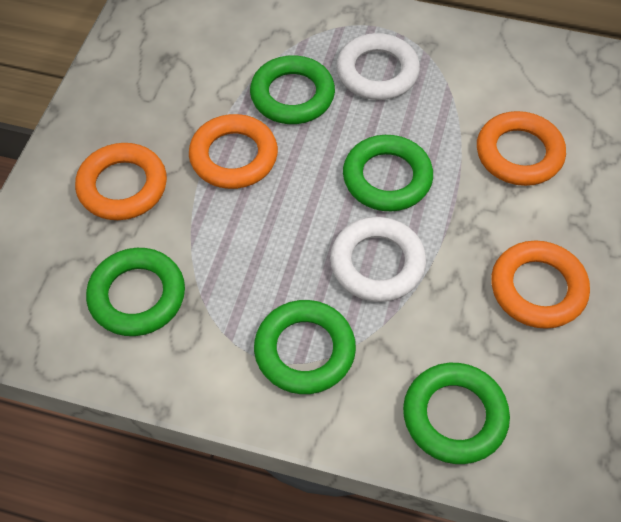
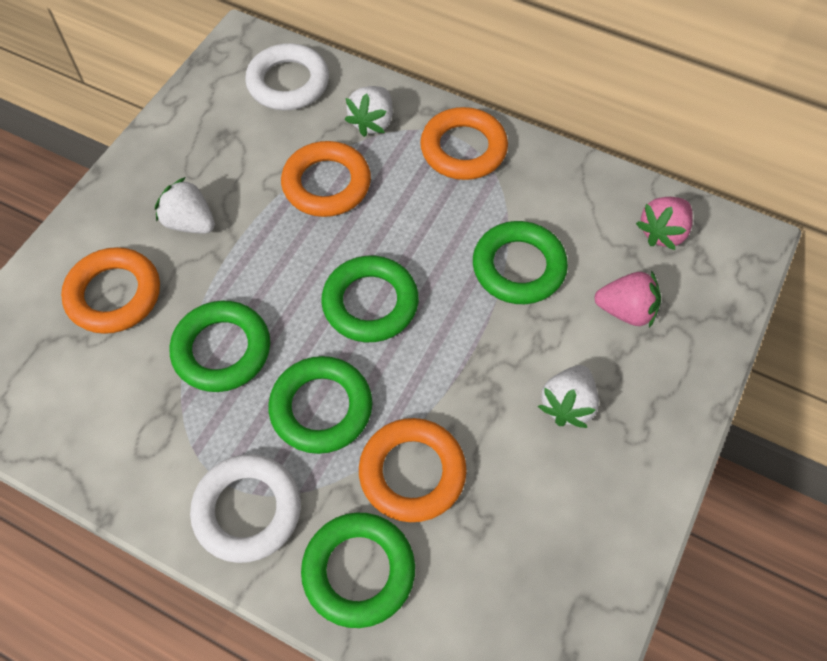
pink strawberry: 0 -> 2
white strawberry: 0 -> 3

